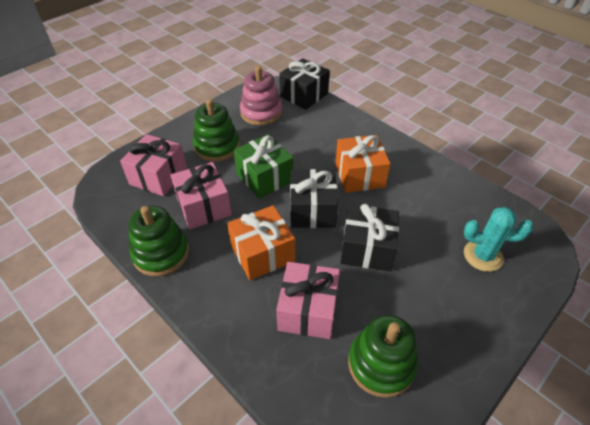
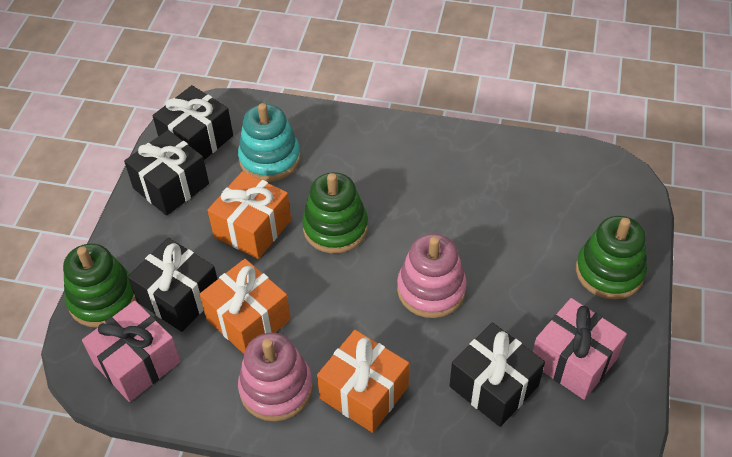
black gift: 3 -> 4
green gift: 1 -> 0
orange gift: 2 -> 3
pink gift: 3 -> 2
pink stacking toy: 1 -> 2
turquoise cactus: 1 -> 0
turquoise stacking toy: 0 -> 1

